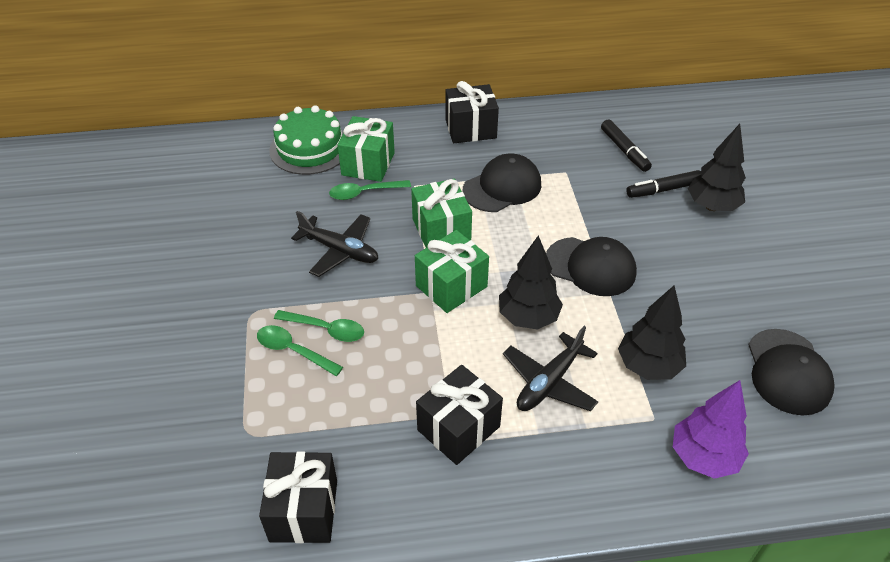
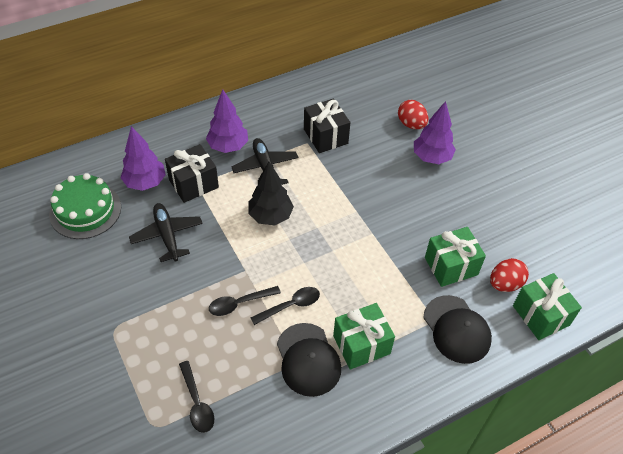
black cap: 3 -> 2
black gift: 3 -> 2
black marker: 2 -> 0
black spoon: 0 -> 3
black tree: 3 -> 1
green spoon: 3 -> 0
purple tree: 1 -> 3
red egg: 0 -> 2

